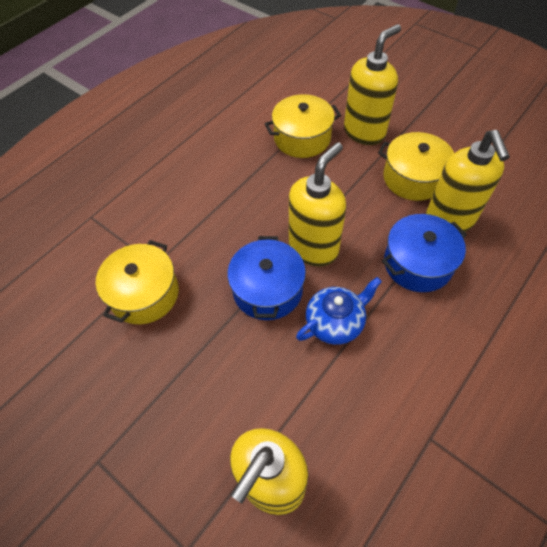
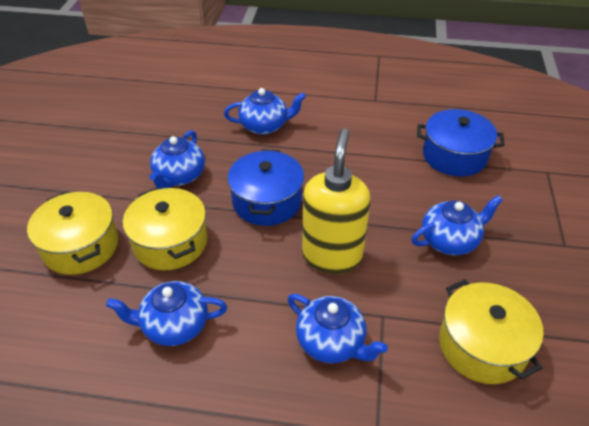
blue teapot: 1 -> 5
yellow soap dispenser: 4 -> 1

